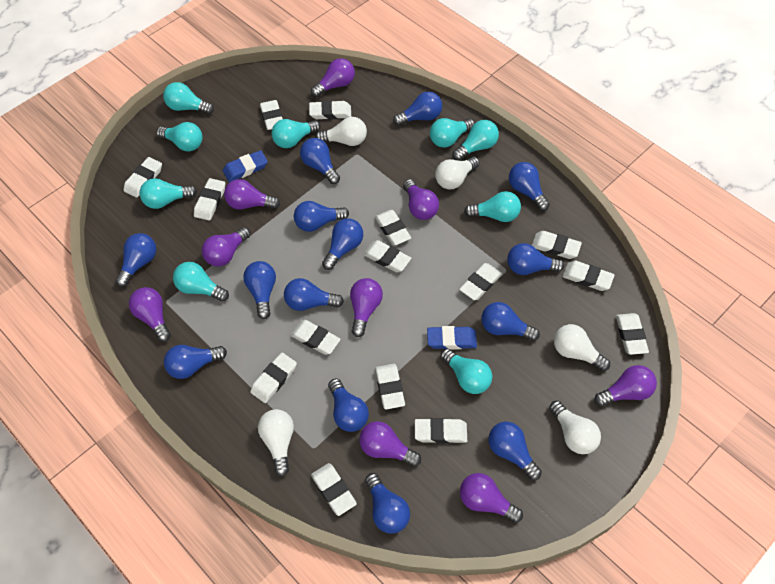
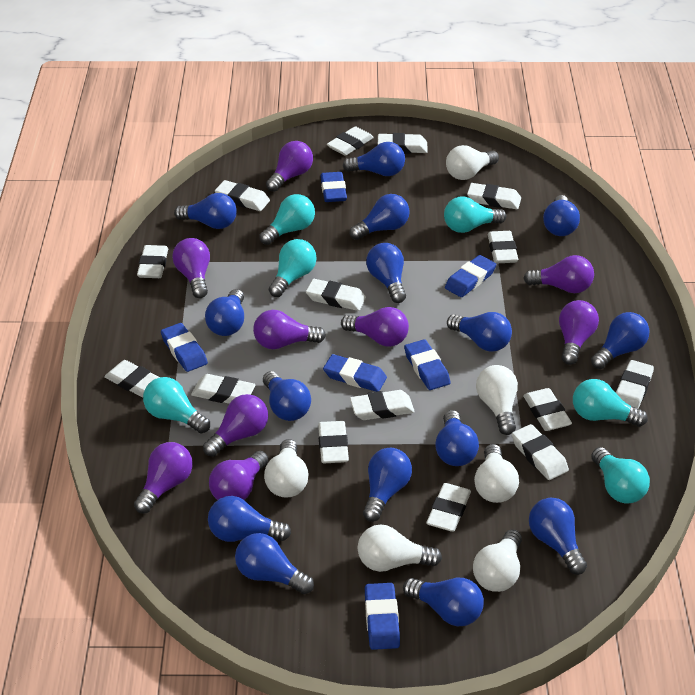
blue eraser: 2 -> 6
blue light bulb: 14 -> 15
turquoise light bulb: 9 -> 6
white light bulb: 5 -> 6

